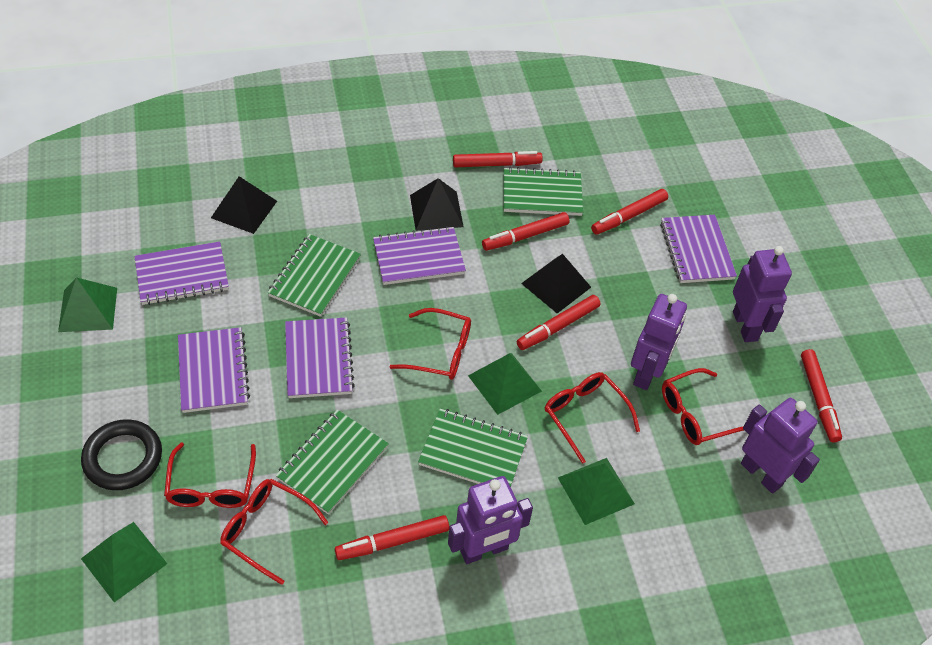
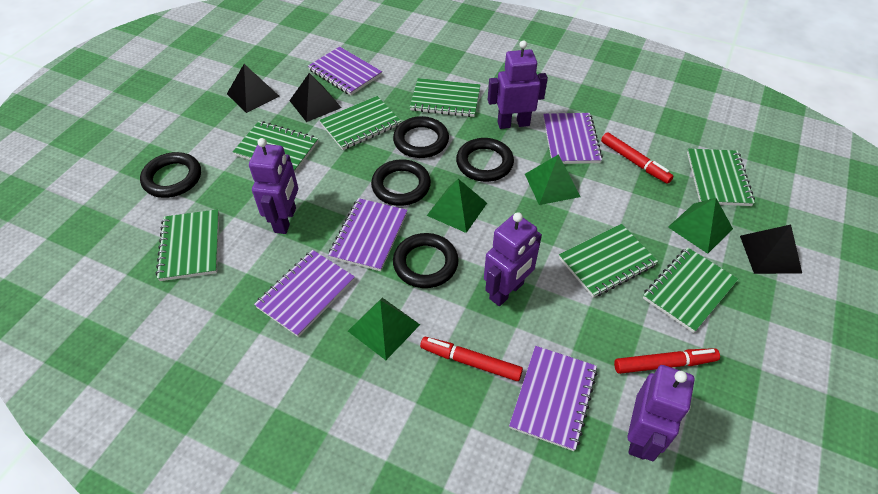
black ring: 1 -> 5
green notebook: 4 -> 7
red glasses: 5 -> 0
red marker: 6 -> 3

